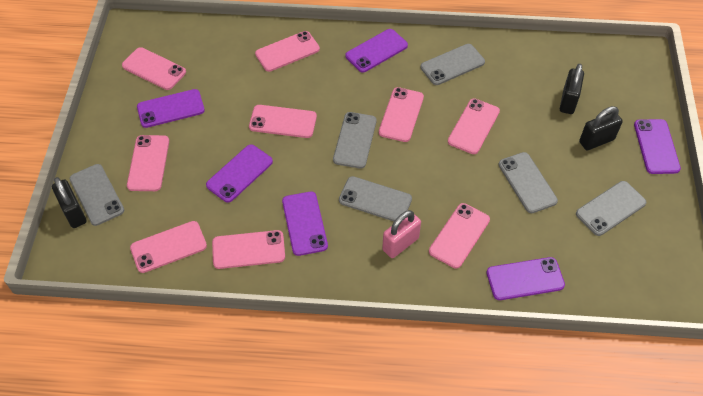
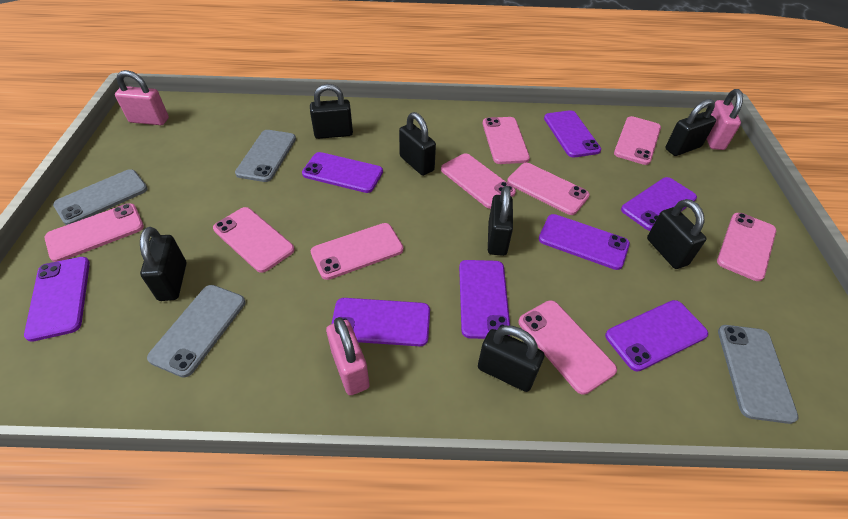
black padlock: 3 -> 7
grey phone: 6 -> 4
pink padlock: 1 -> 3
purple phone: 6 -> 8

